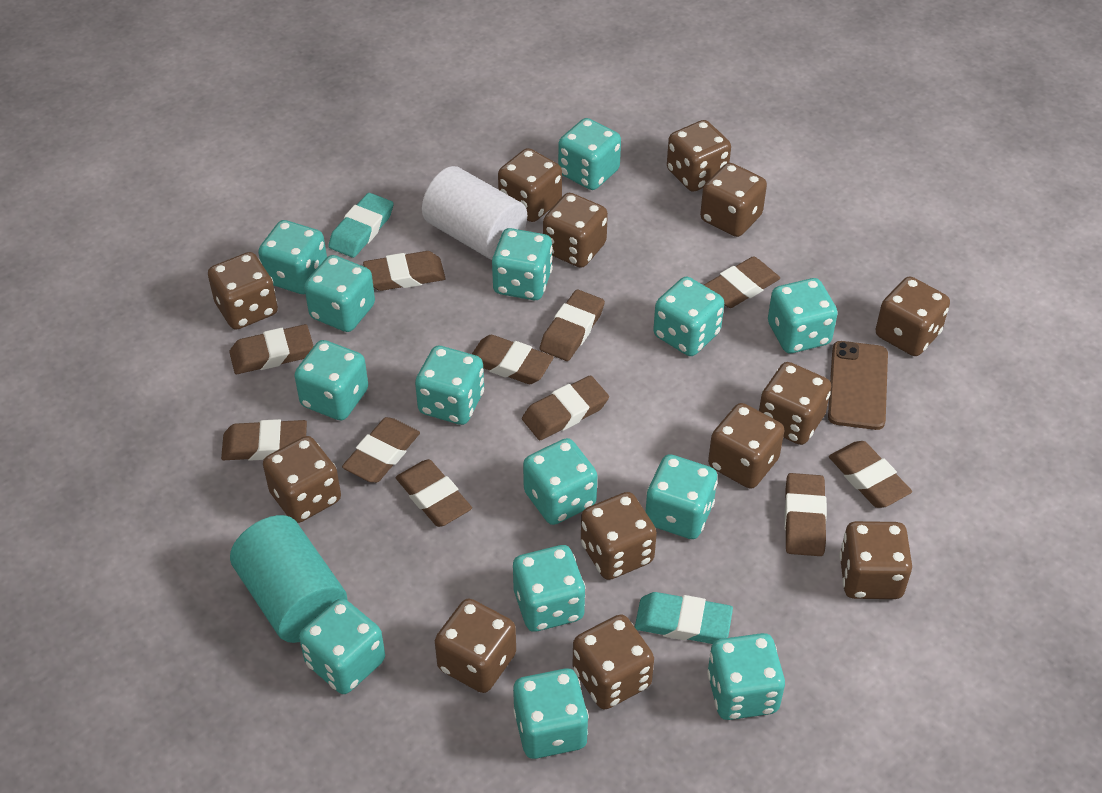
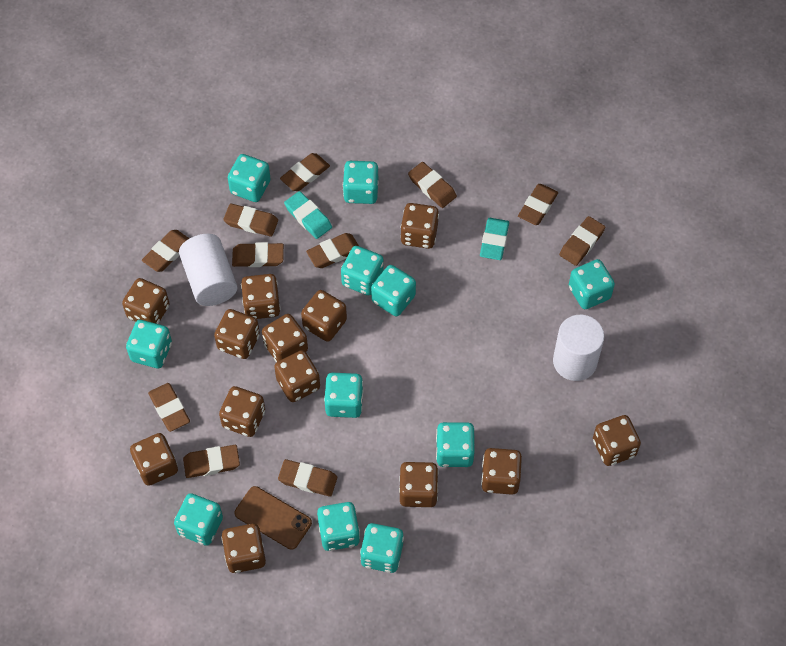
turquoise cylinder: 1 -> 0
turquoise dice: 14 -> 11
white cylinder: 1 -> 2

